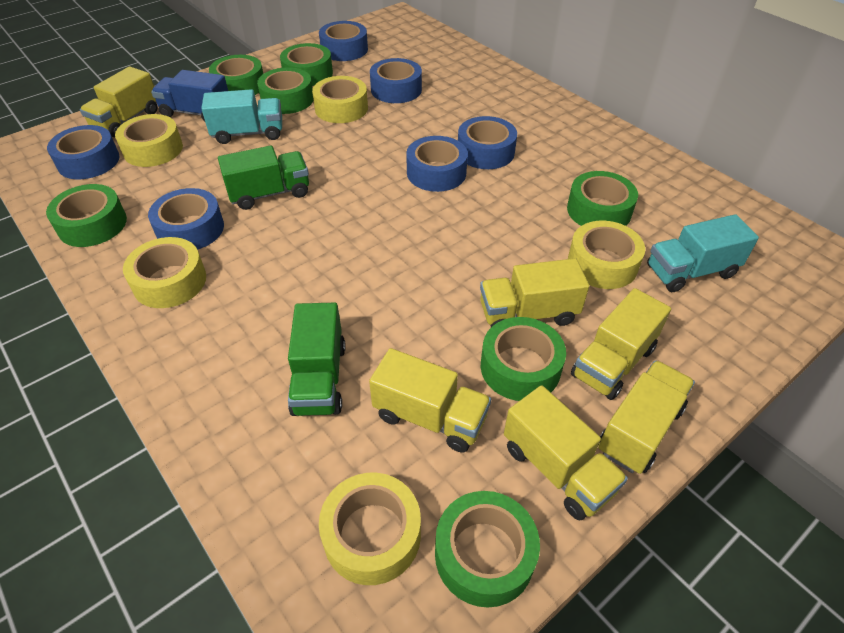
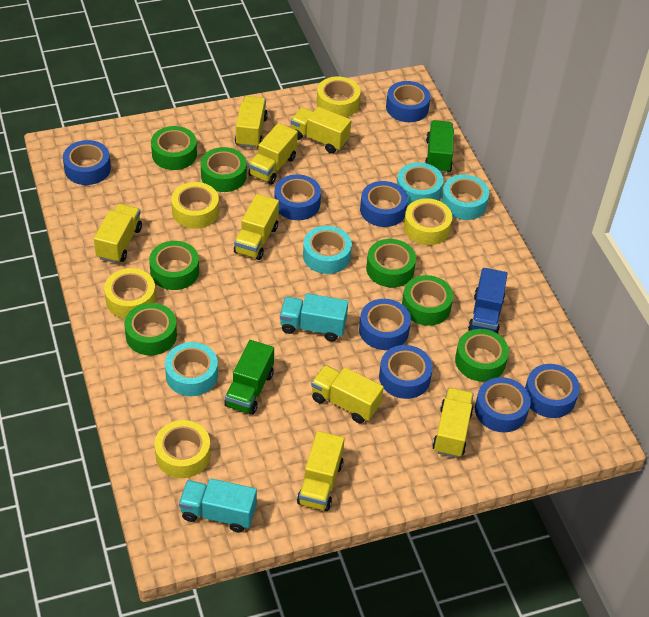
blue tape: 6 -> 8
turquoise tape: 0 -> 4
yellow truck: 6 -> 8

